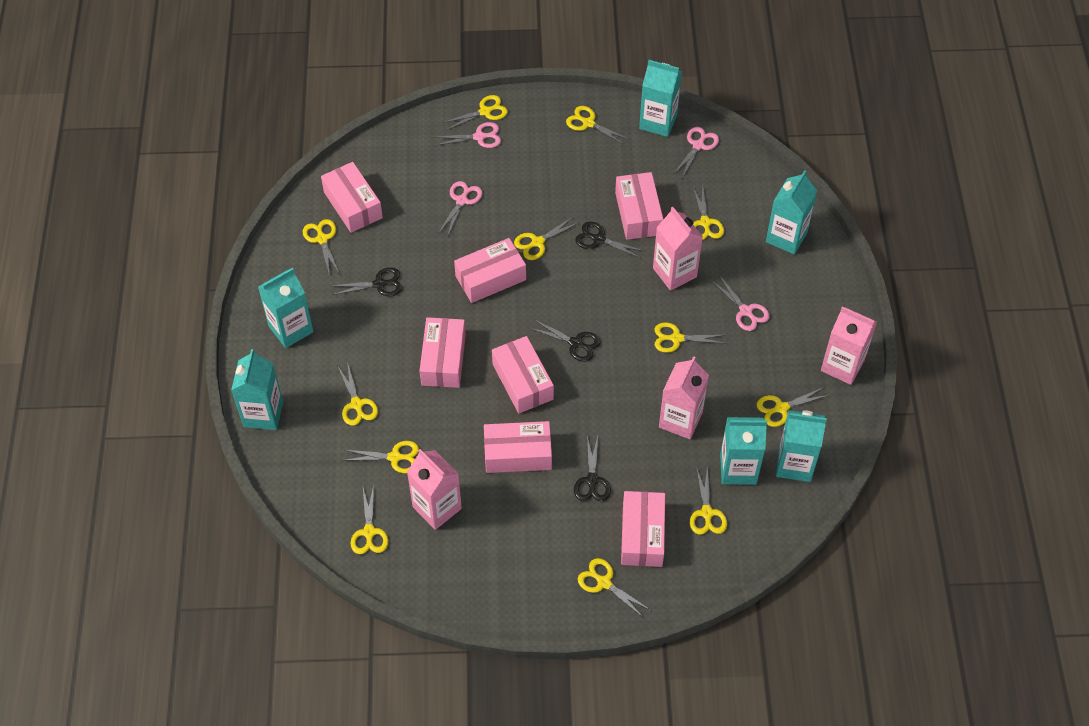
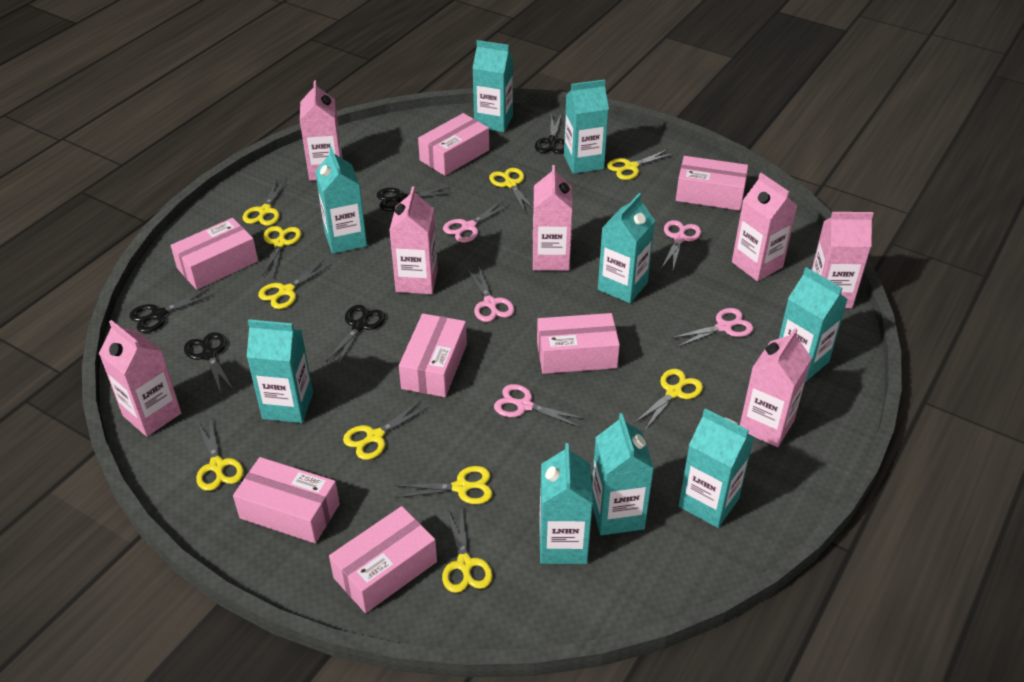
black scissors: 4 -> 5
pink carton: 4 -> 7
pink scissors: 4 -> 5
turquoise carton: 6 -> 9
yellow scissors: 12 -> 10

